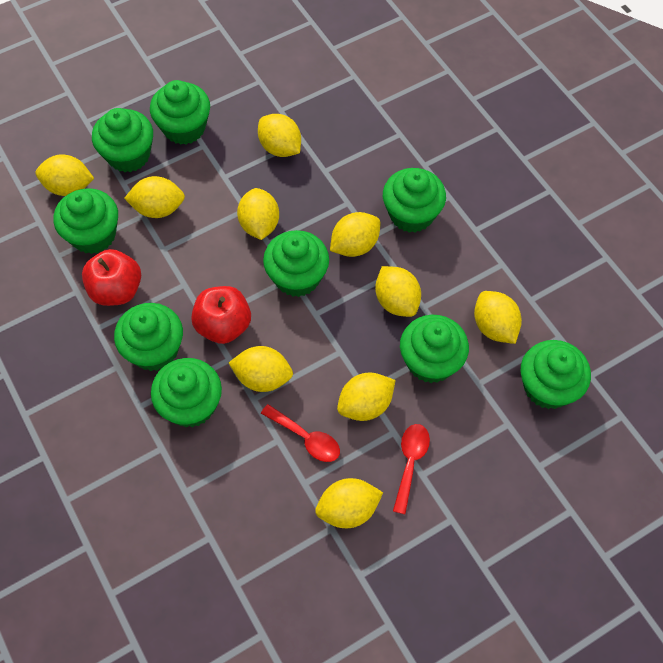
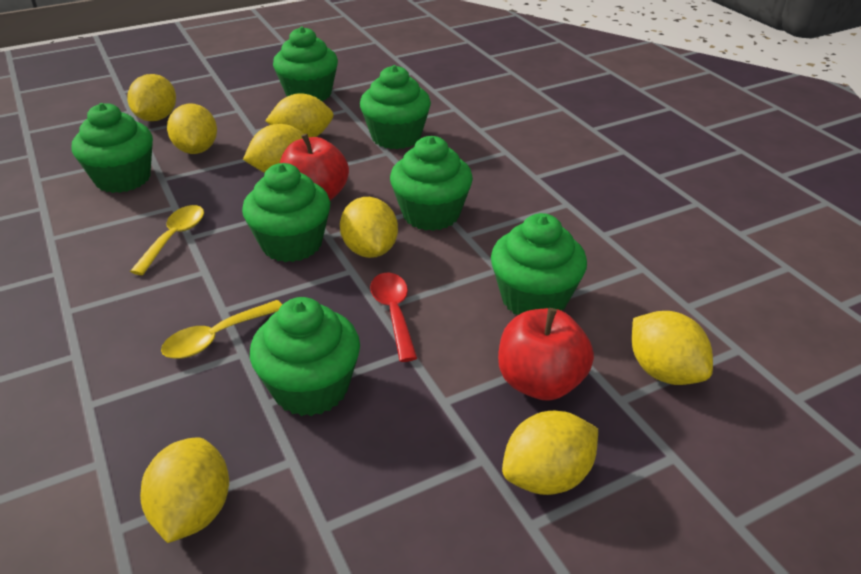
green cupcake: 9 -> 7
red spoon: 2 -> 1
yellow lemon: 10 -> 8
yellow spoon: 0 -> 2

